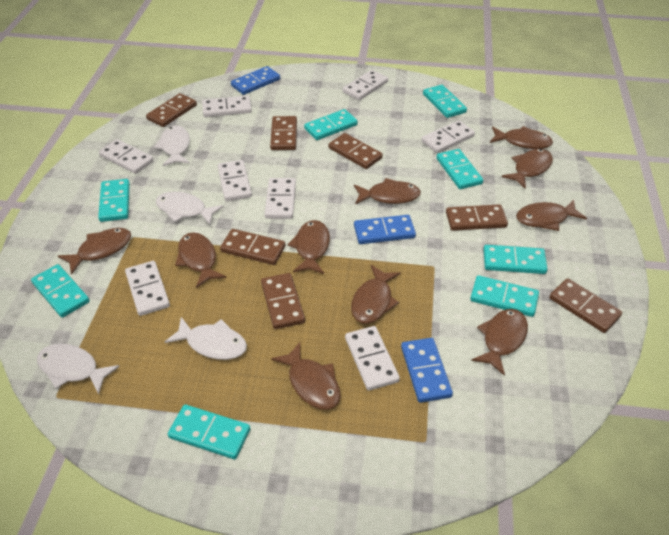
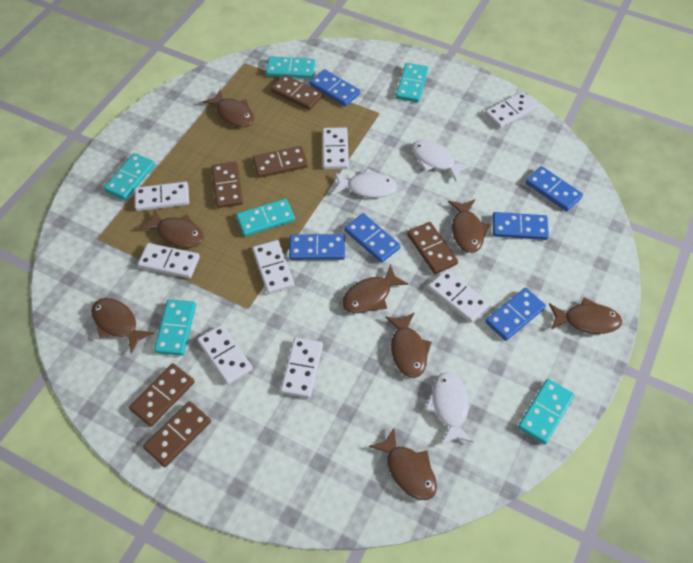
blue domino: 3 -> 6
brown domino: 7 -> 6
brown fish: 10 -> 8
turquoise domino: 8 -> 6
white fish: 4 -> 3

